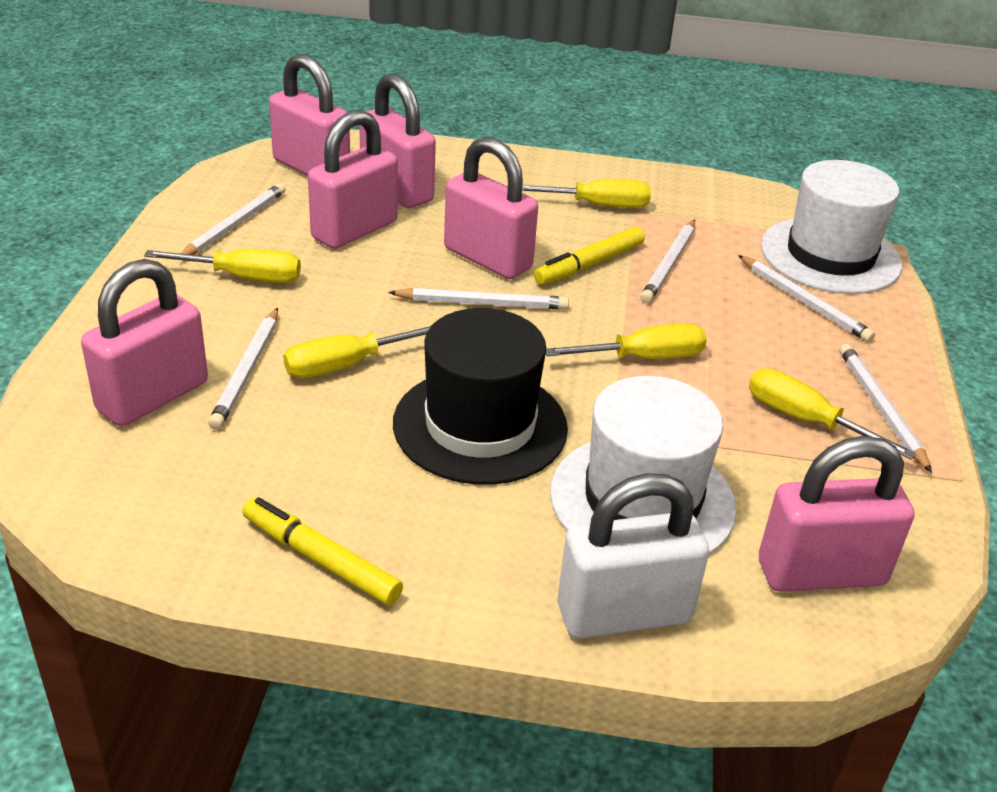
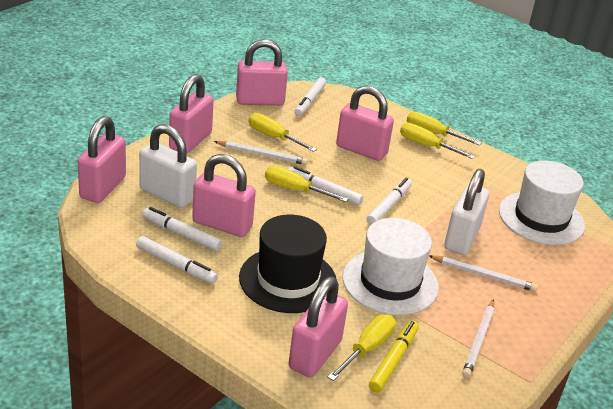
white marker: 0 -> 5
white padlock: 1 -> 2
white pencil: 6 -> 3
yellow marker: 2 -> 1

